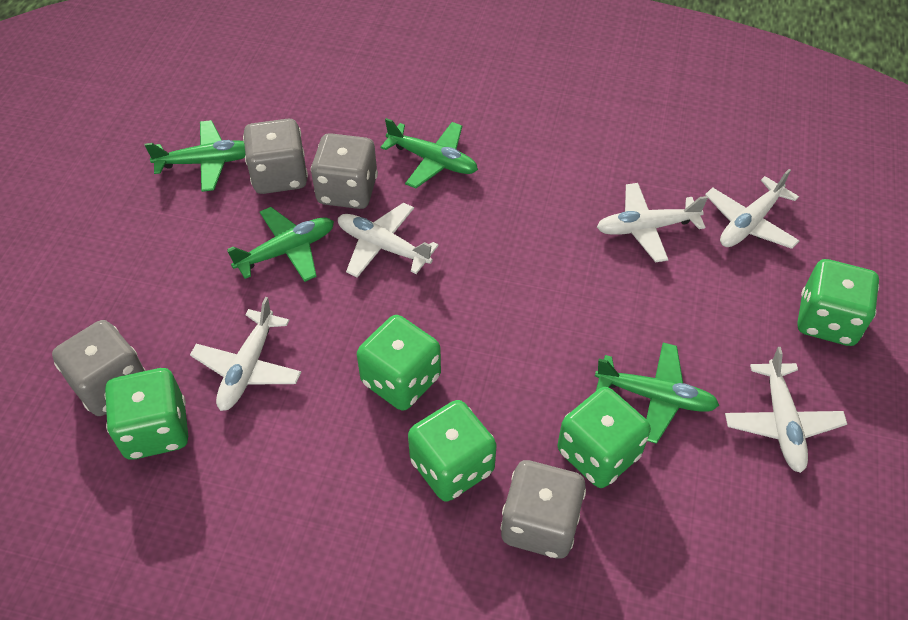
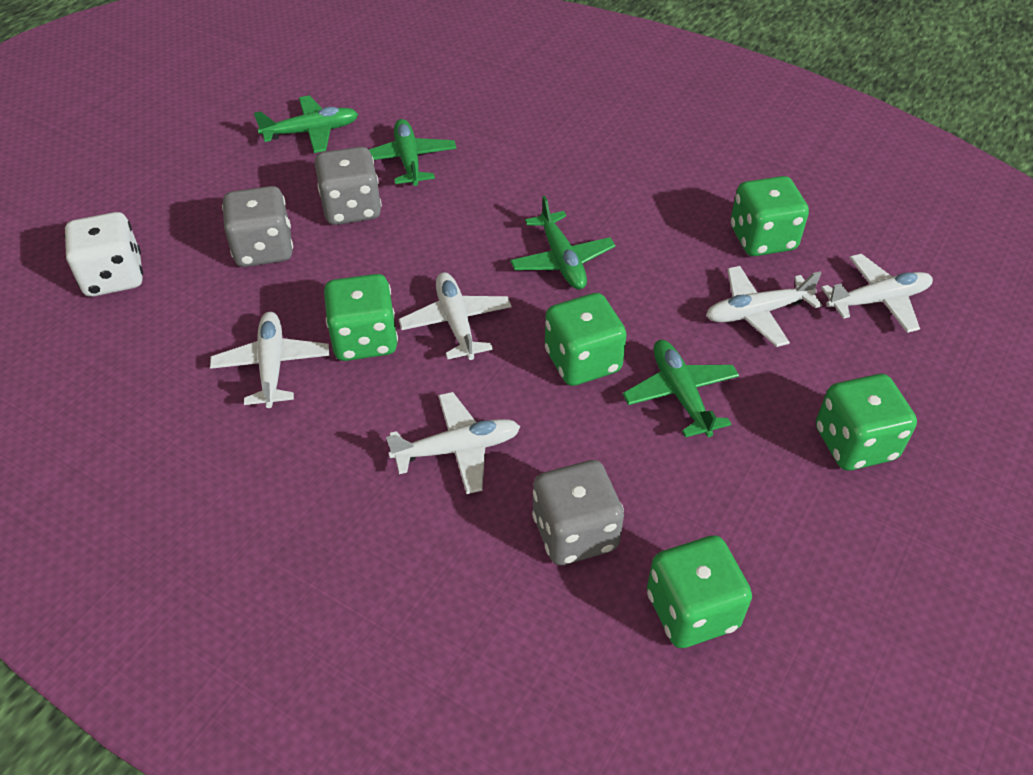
grey dice: 4 -> 3
white dice: 0 -> 1

